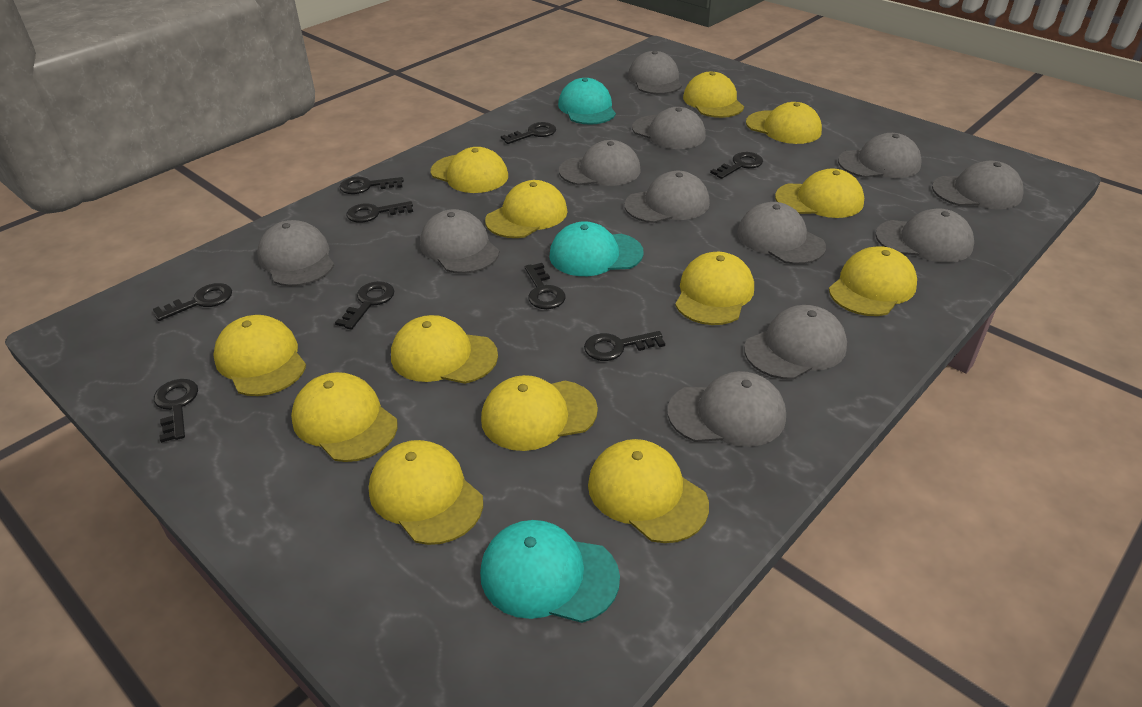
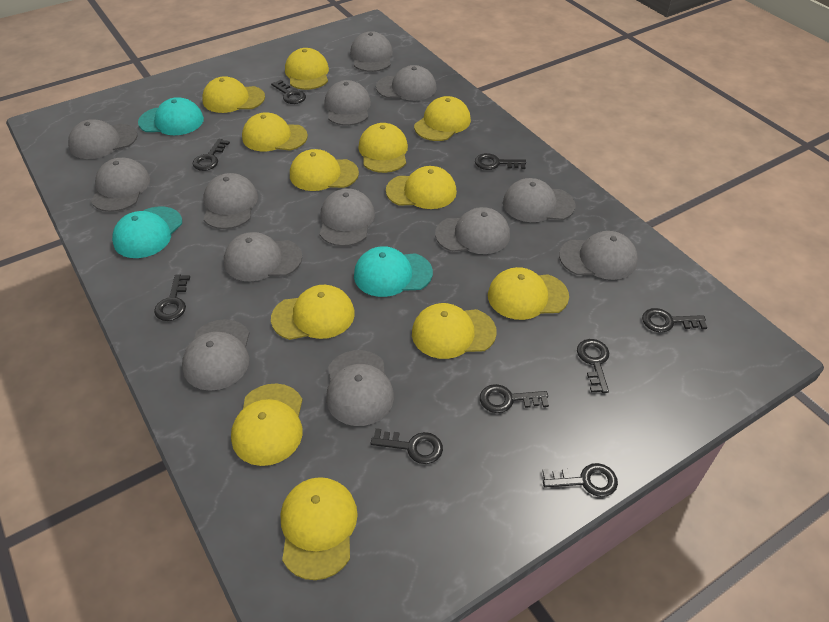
grey cap: 12 -> 13
yellow cap: 13 -> 12

